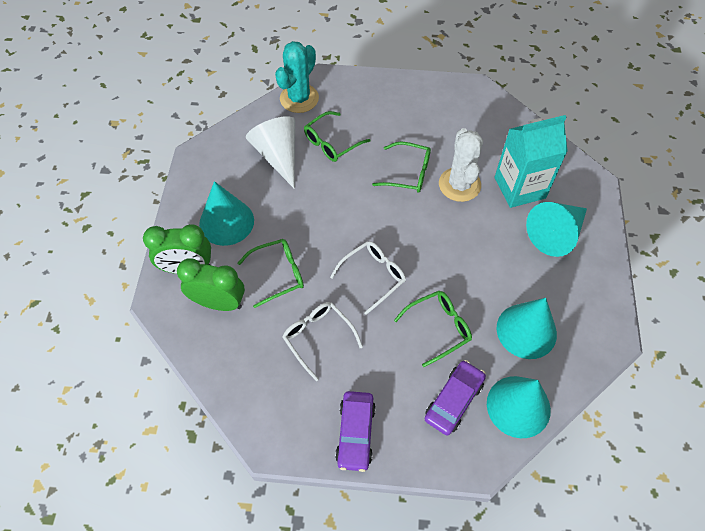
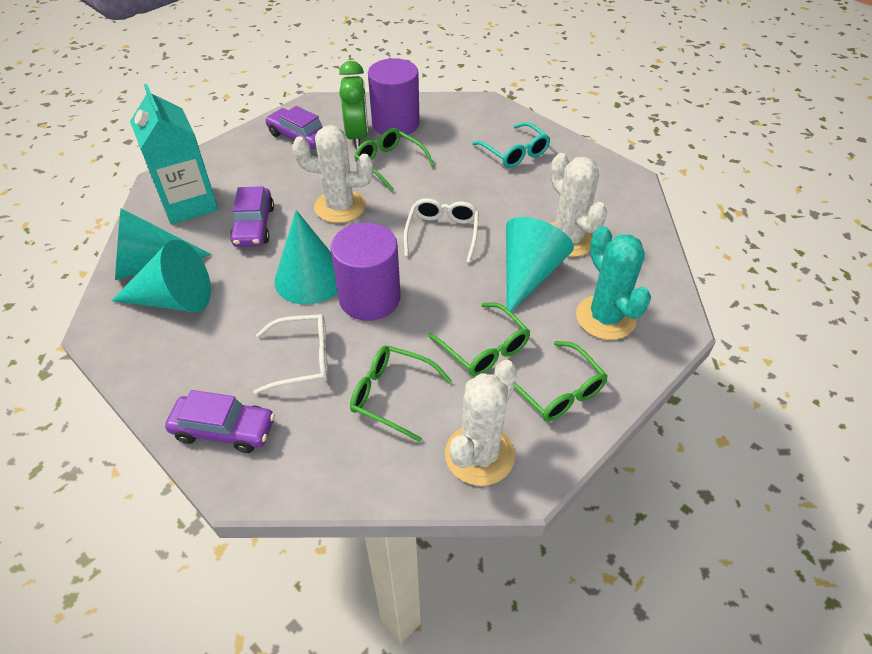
green clock: 2 -> 1
purple car: 2 -> 3
purple cylinder: 0 -> 2
turquoise glasses: 0 -> 1
white cactus: 1 -> 3
white cone: 1 -> 0

